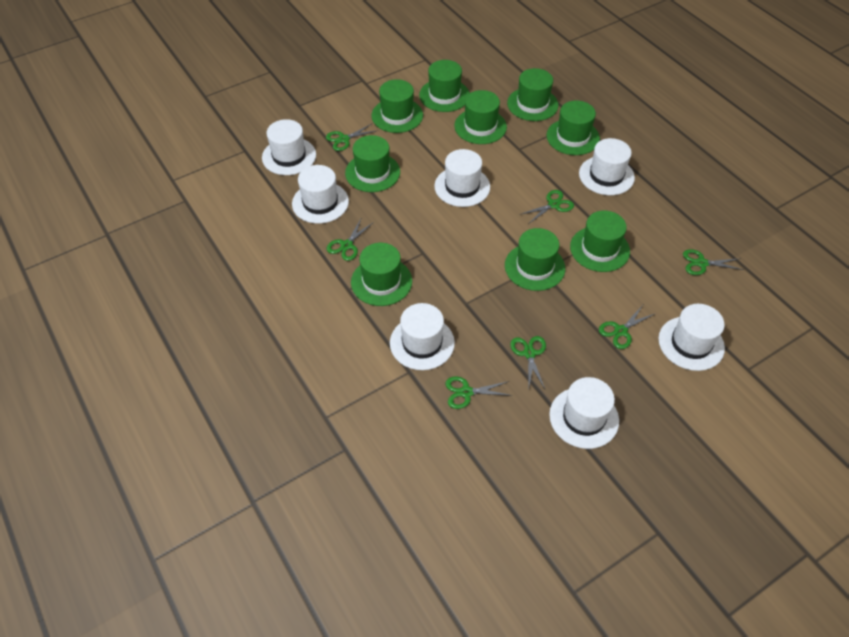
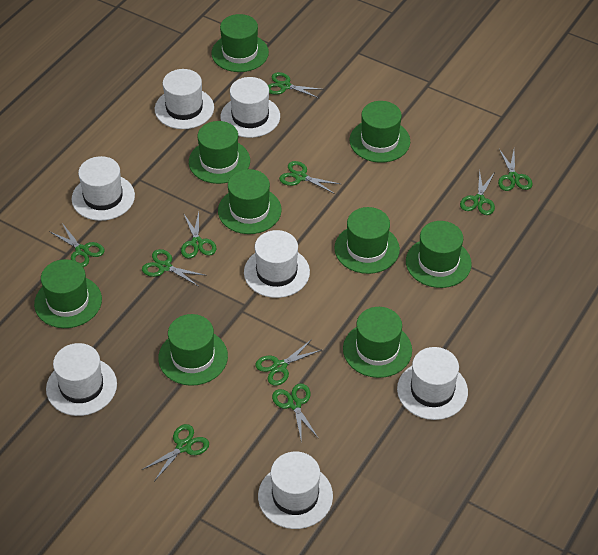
green scissors: 7 -> 10

